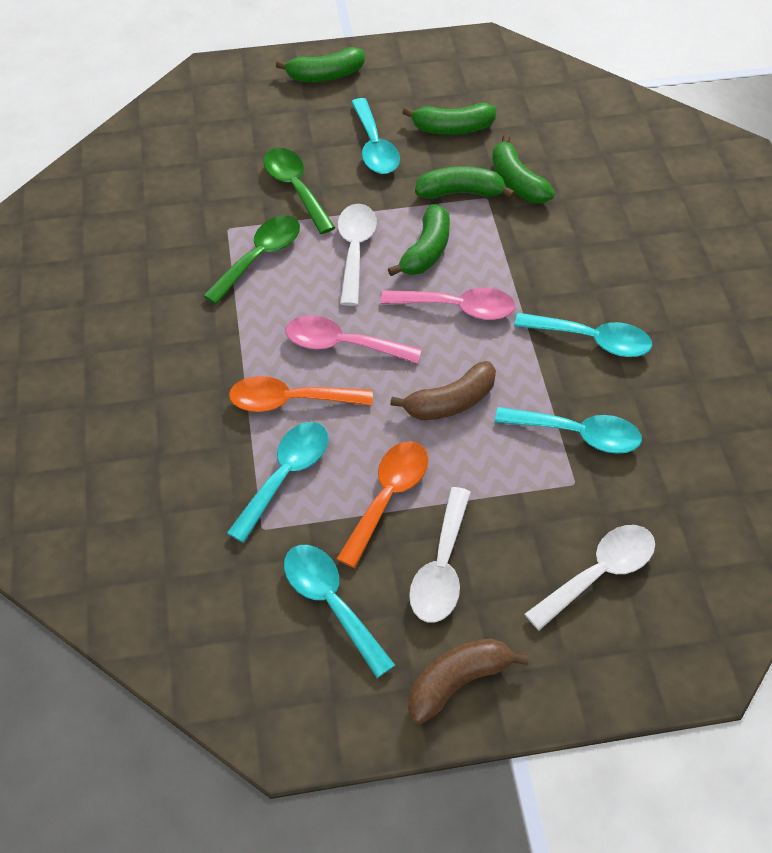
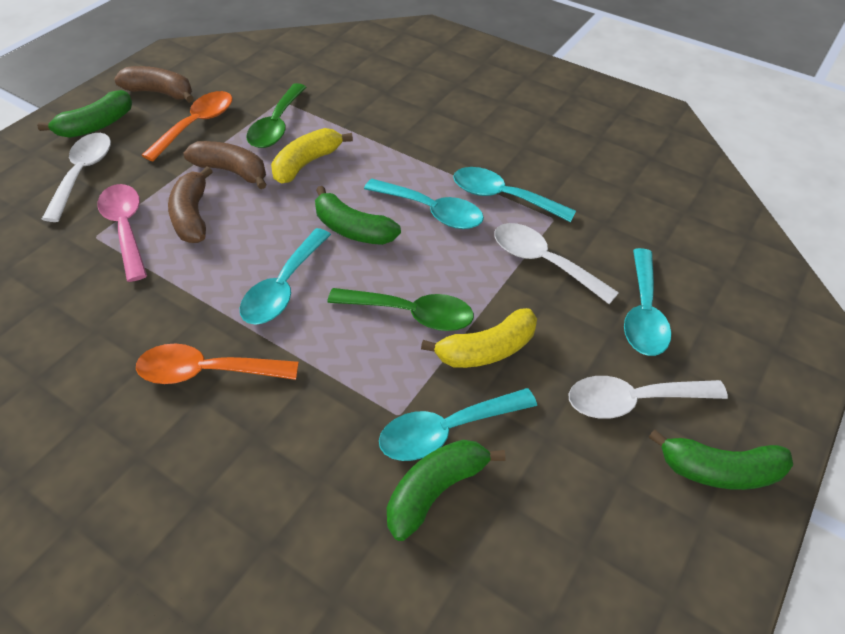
brown banana: 2 -> 3
green banana: 5 -> 4
pink spoon: 2 -> 1
yellow banana: 0 -> 2

